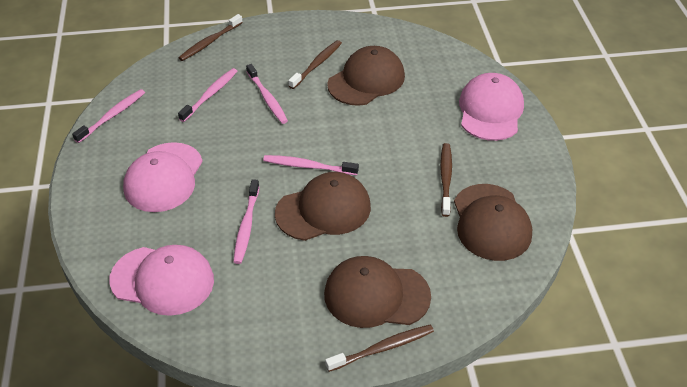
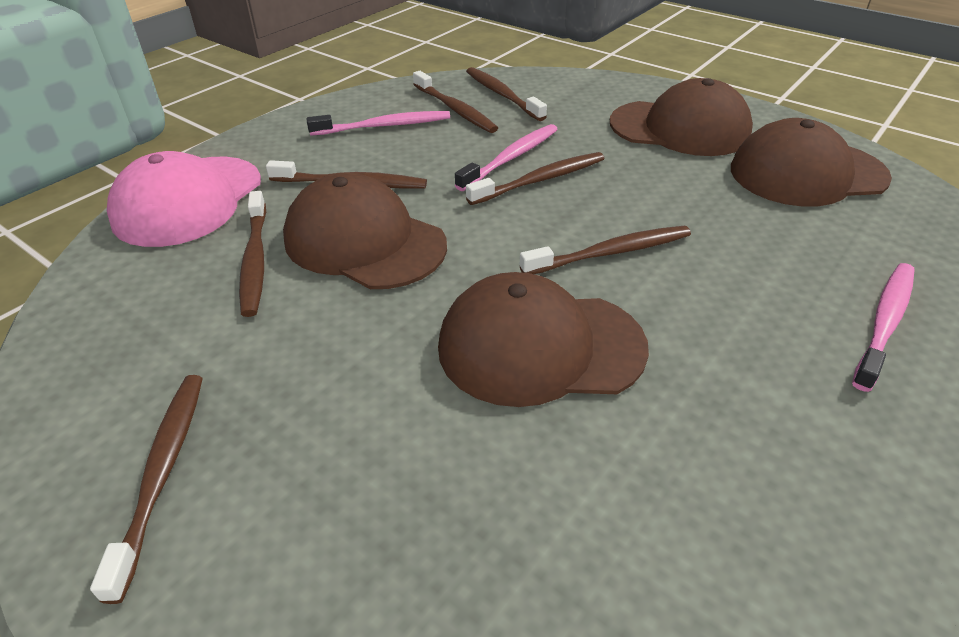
brown toothbrush: 4 -> 7
pink cap: 3 -> 1
pink toothbrush: 5 -> 3

